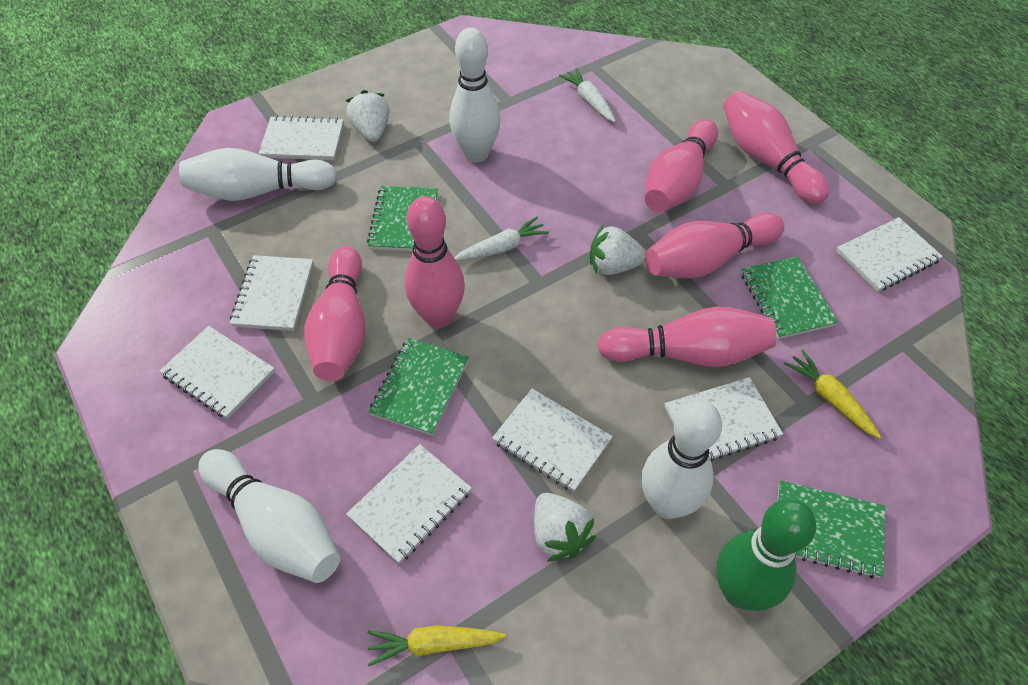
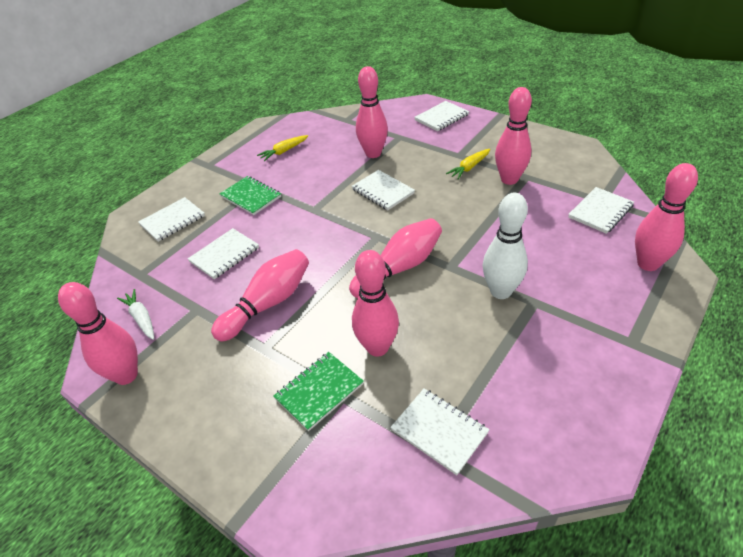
green bowling pin: 1 -> 0
green notebook: 4 -> 2
pink bowling pin: 6 -> 7
white bowling pin: 4 -> 1
white carrot: 2 -> 1
white notebook: 7 -> 6
white strawberry: 3 -> 0

